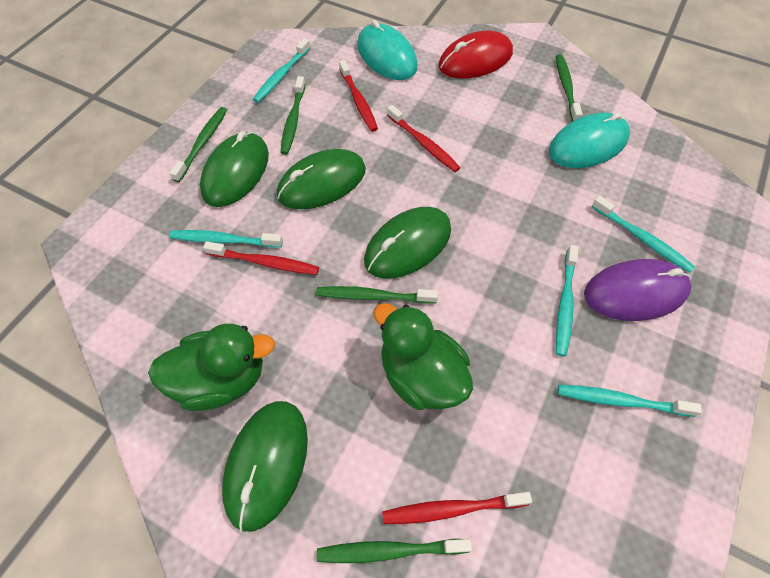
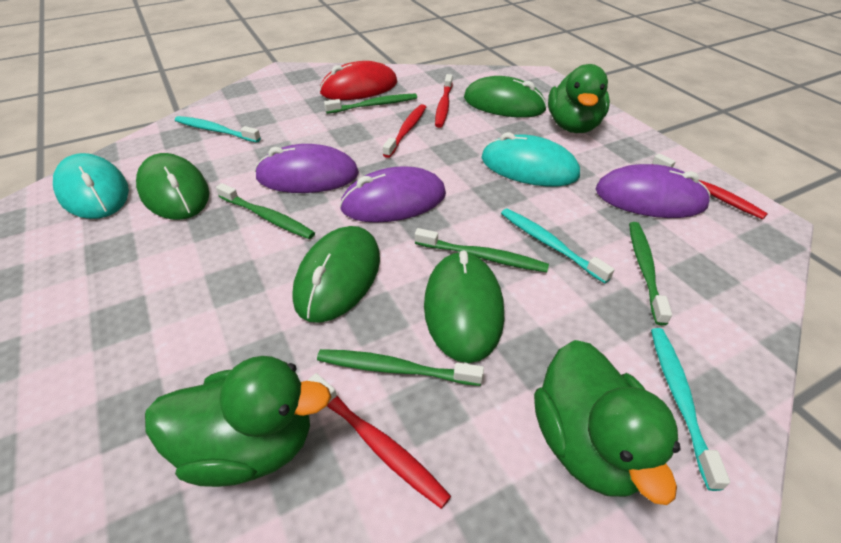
green duck: 2 -> 3
purple mouse: 1 -> 3
turquoise toothbrush: 5 -> 3

